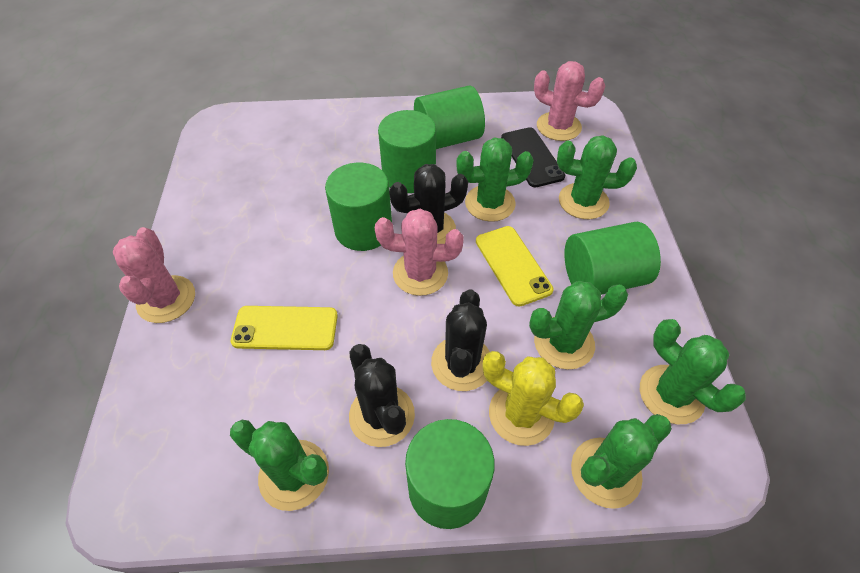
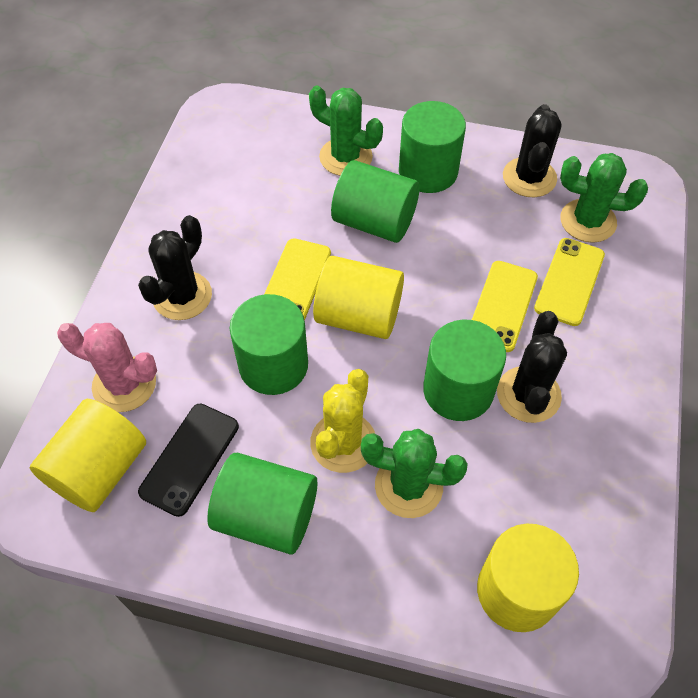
green cactus: 6 -> 3
pink cactus: 3 -> 1
yellow cylinder: 0 -> 3
yellow phone: 2 -> 3

